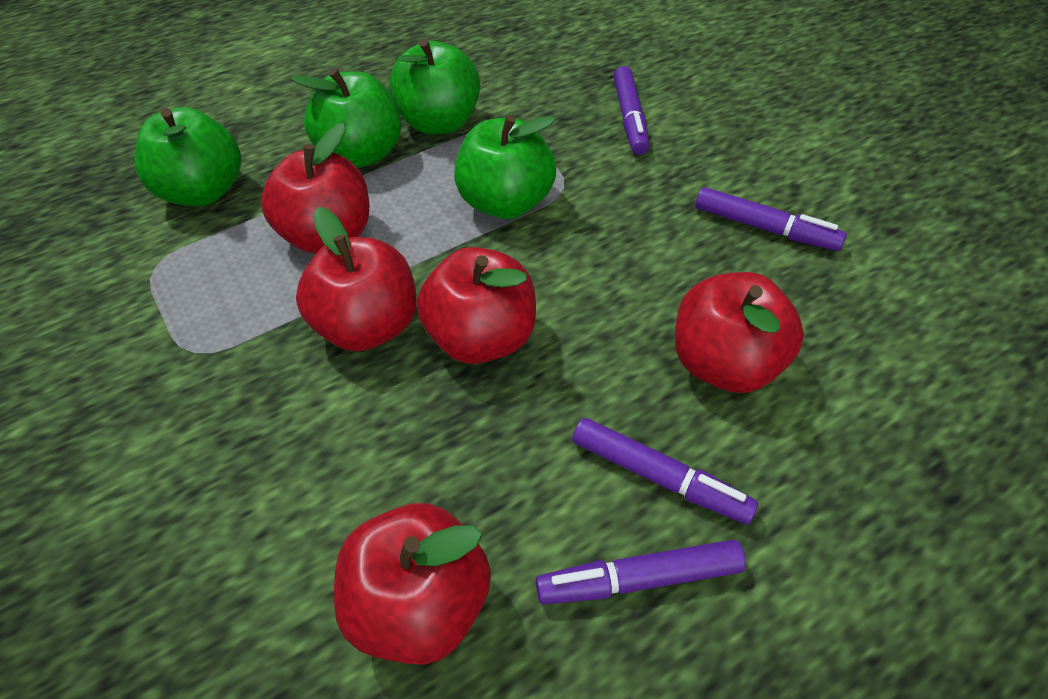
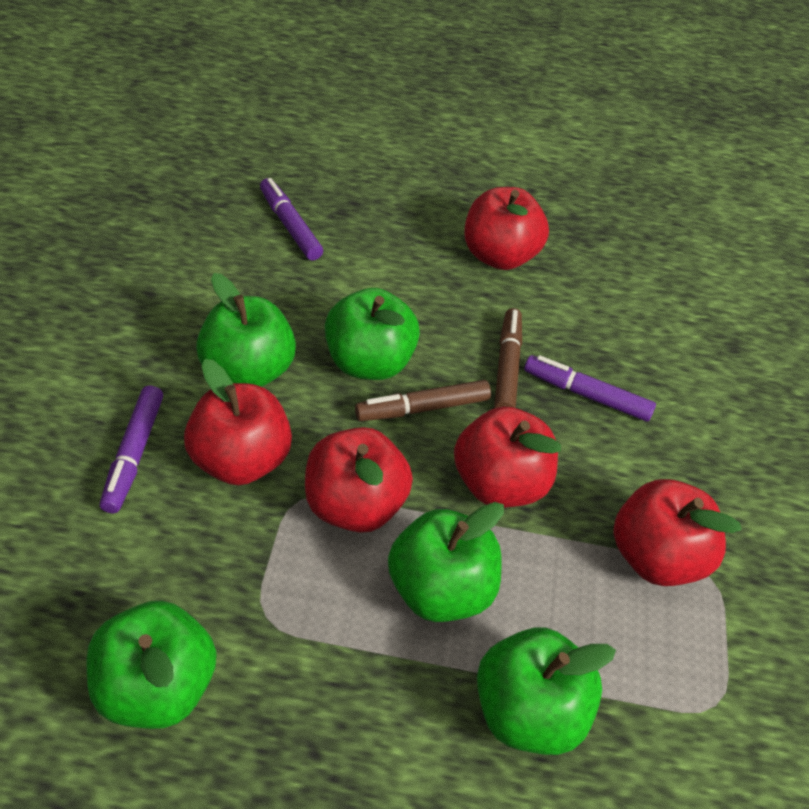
brown marker: 0 -> 2
green apple: 4 -> 5
purple marker: 4 -> 3

